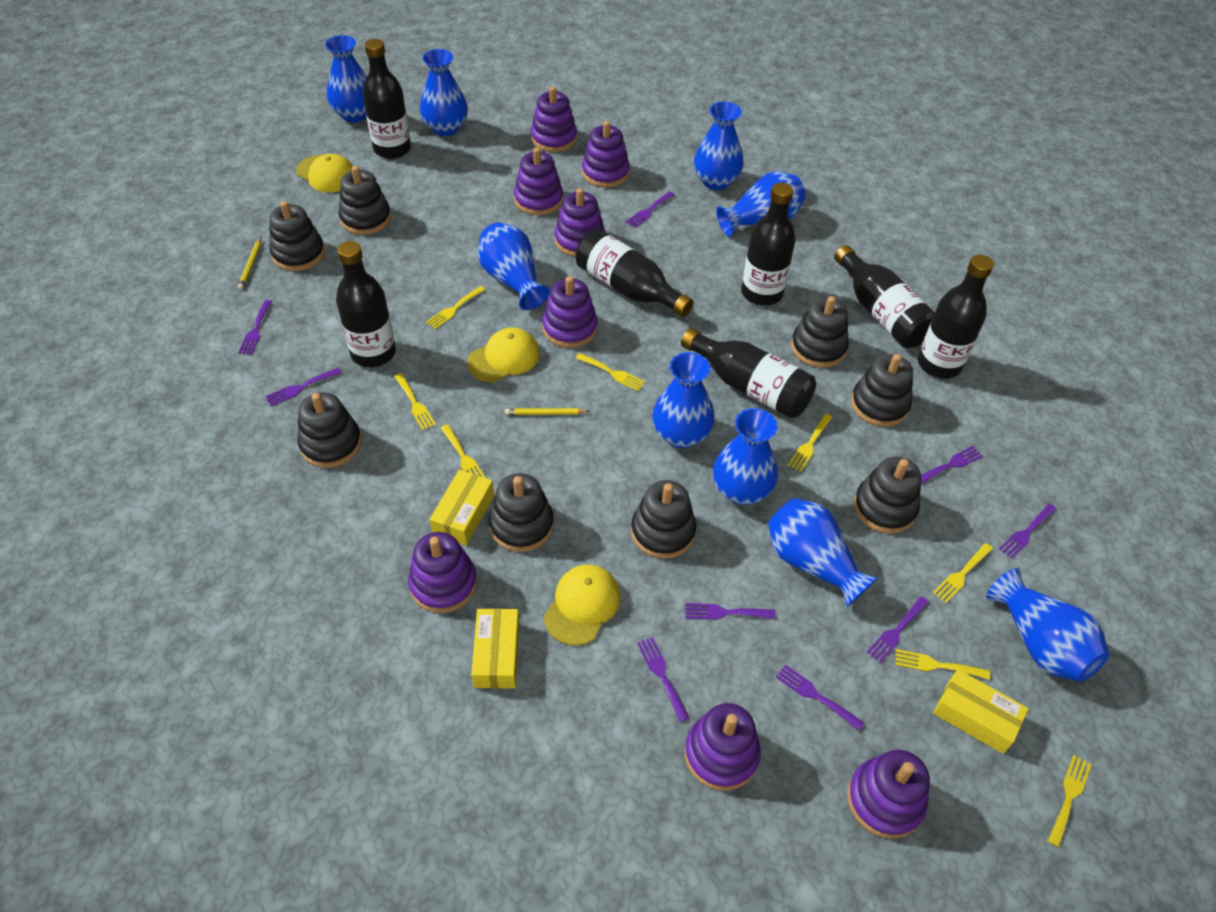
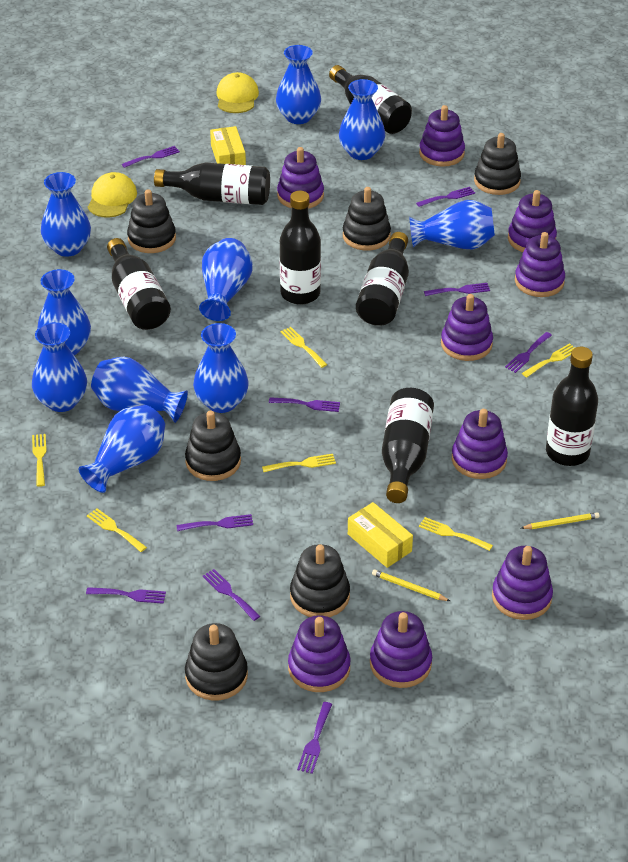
black stacking toy: 8 -> 6
blue vase: 9 -> 10
purple stacking toy: 8 -> 9
yellow box: 3 -> 2
yellow cap: 3 -> 2
yellow fork: 8 -> 6

